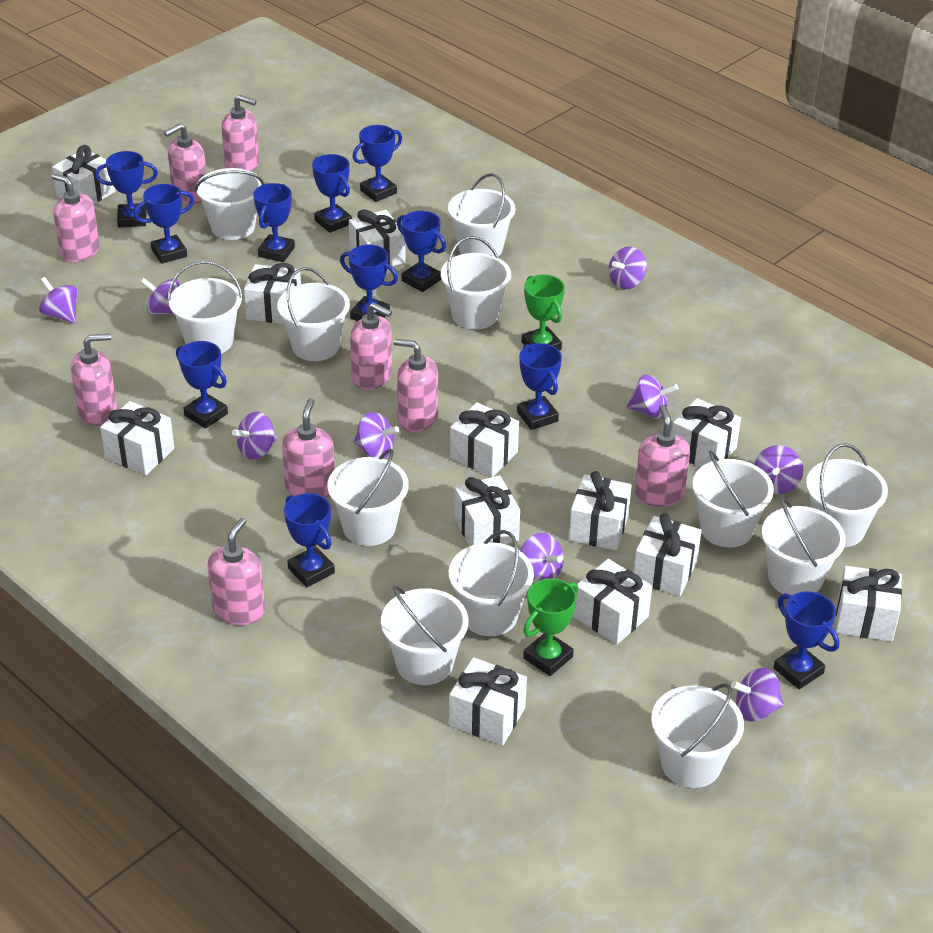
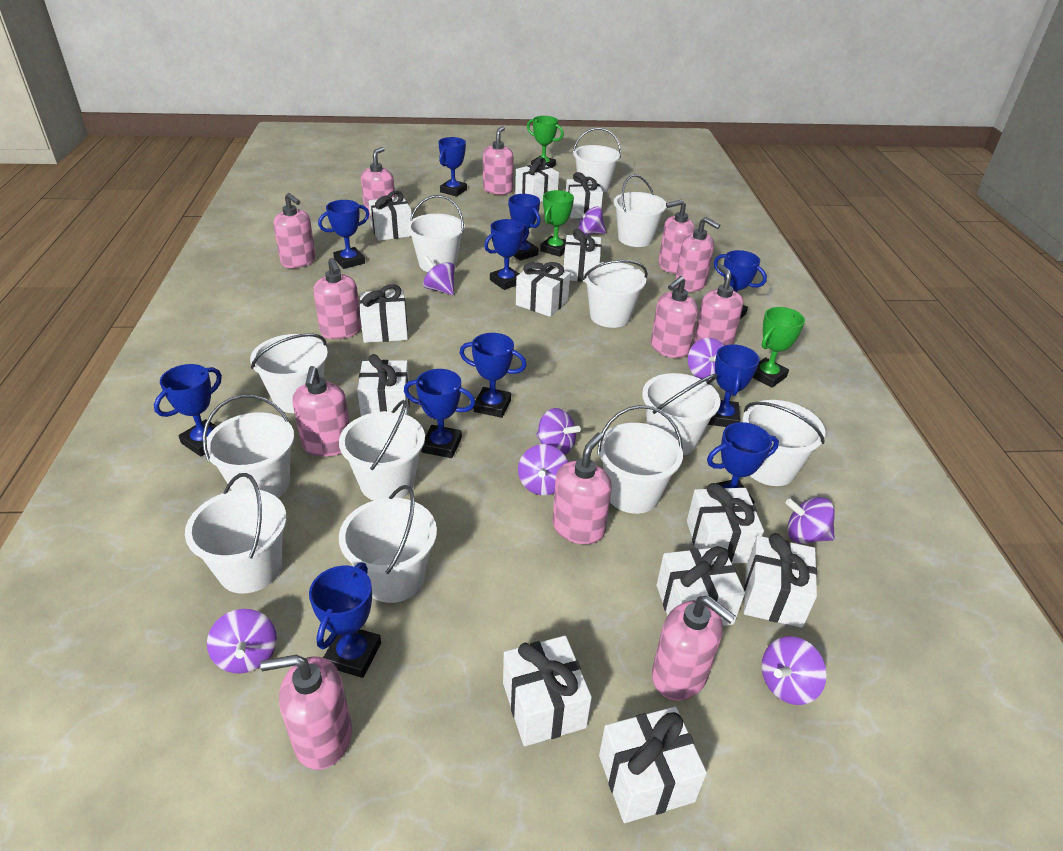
green trophy: 2 -> 3
pink soap dispenser: 9 -> 12
purple spinning top: 9 -> 8

